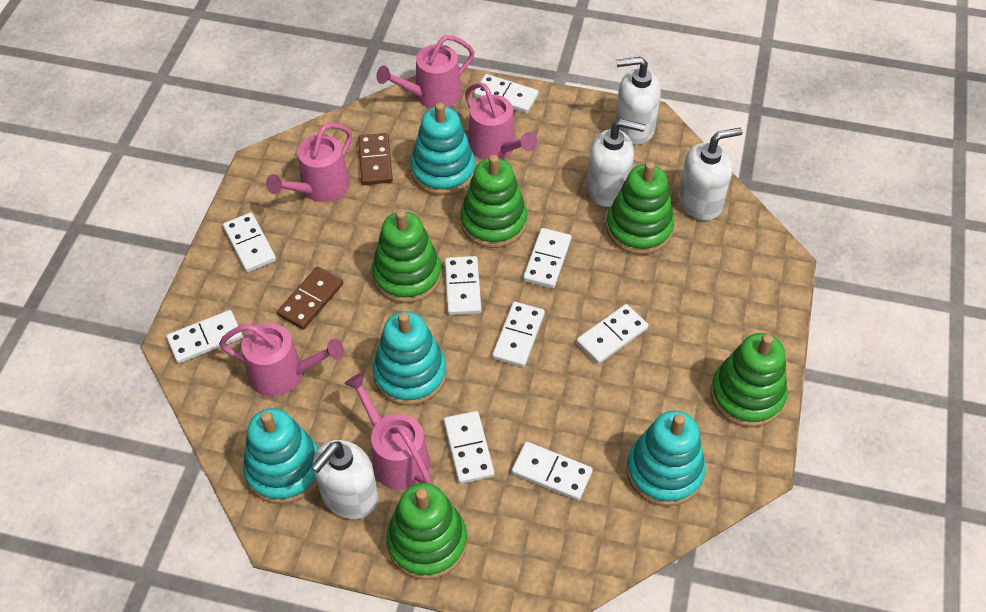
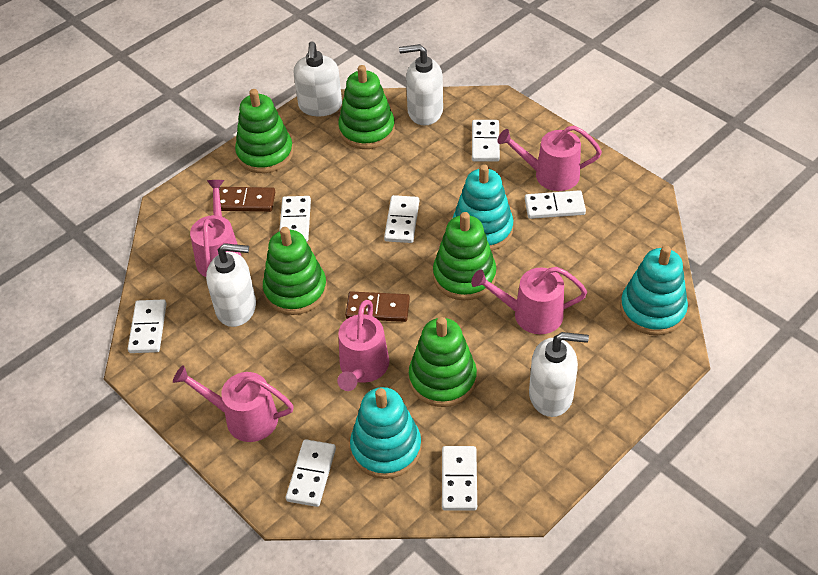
turquoise stacking toy: 4 -> 3
white domino: 9 -> 7

